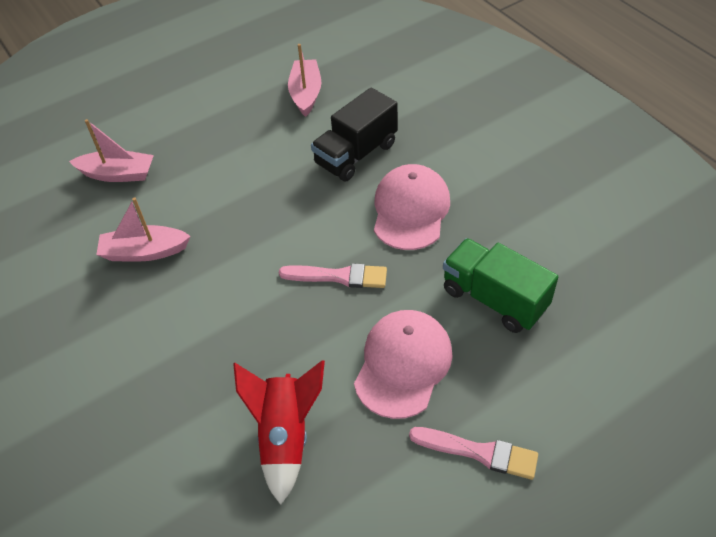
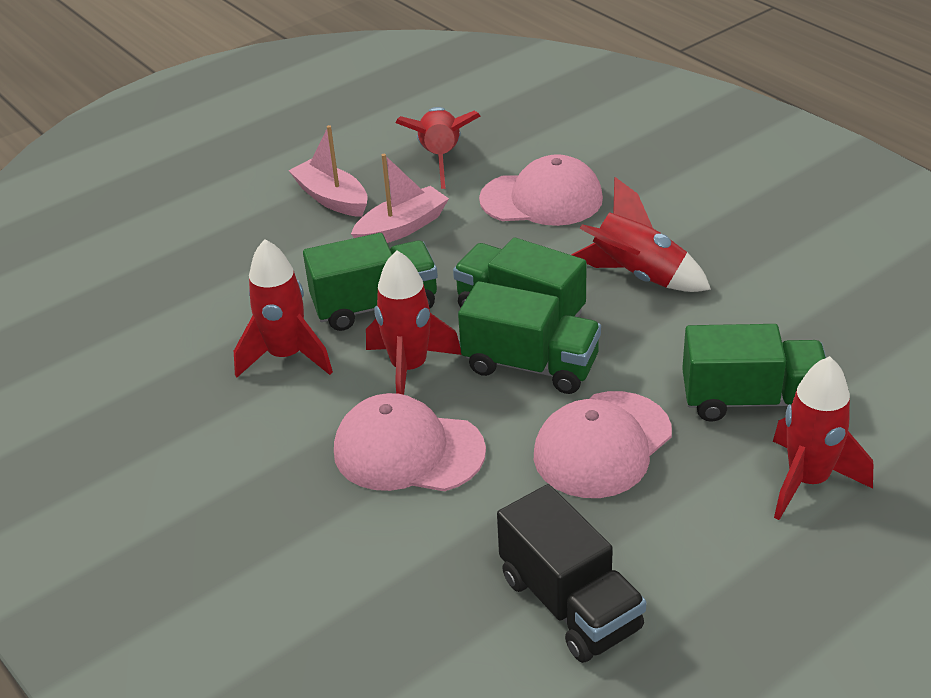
green truck: 1 -> 4
pink boat: 3 -> 2
pink brush: 2 -> 0
pink cap: 2 -> 3
red rocket: 1 -> 5

